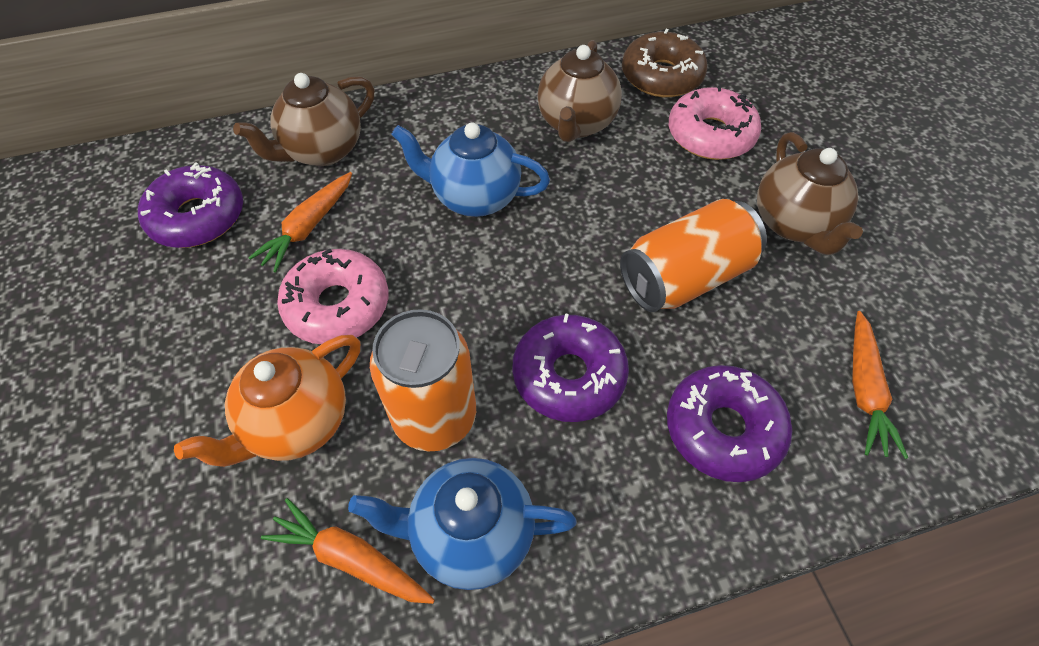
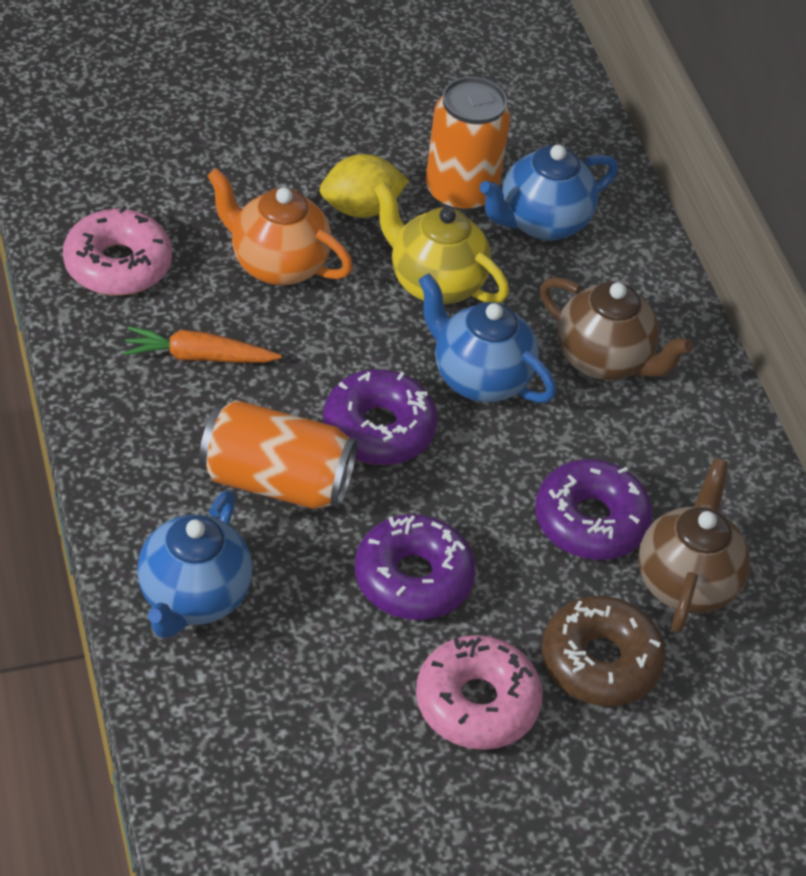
blue teapot: 2 -> 3
brown teapot: 3 -> 2
orange carrot: 3 -> 1
yellow lemon: 0 -> 1
yellow teapot: 0 -> 1

